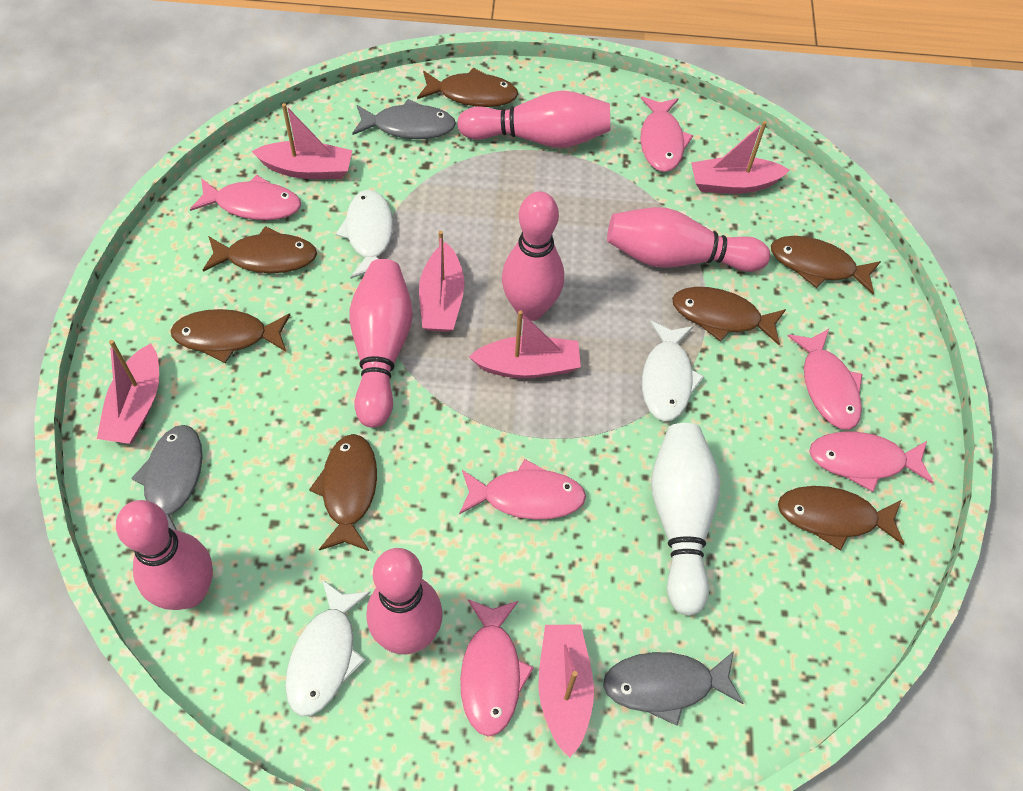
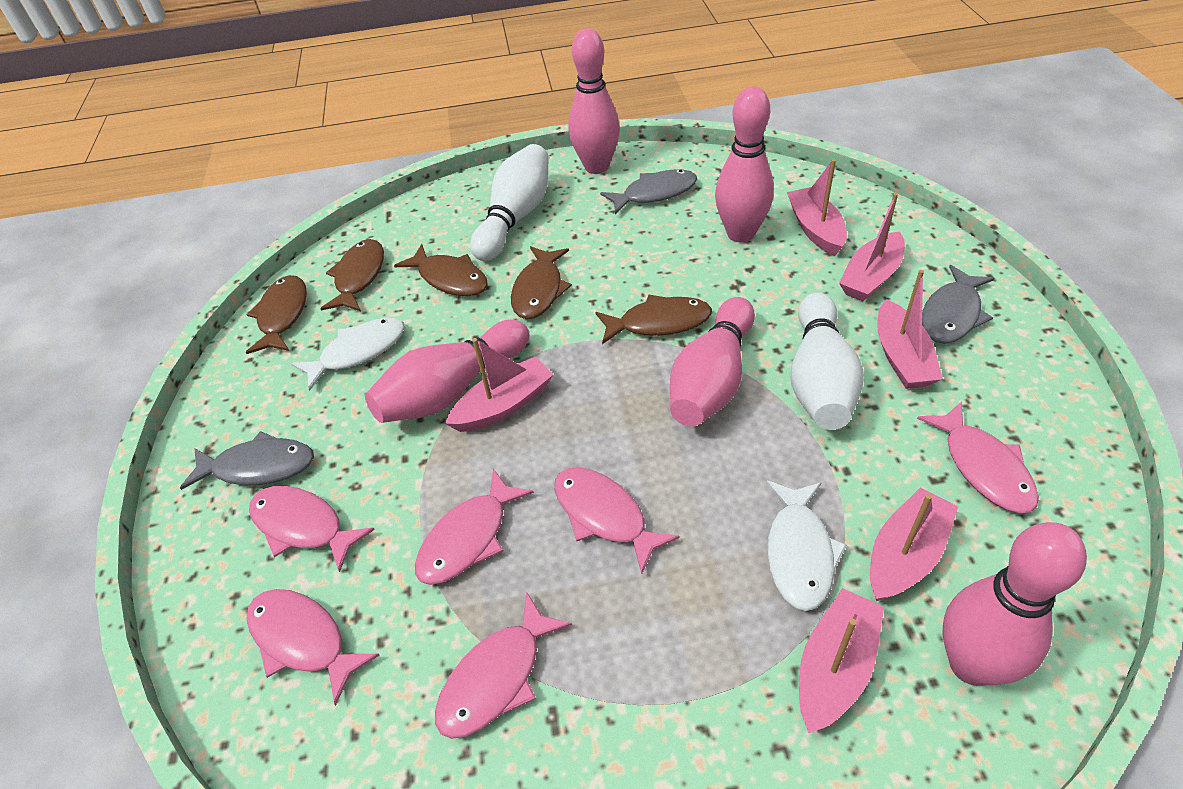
brown fish: 7 -> 5
pink bowling pin: 6 -> 5
white bowling pin: 1 -> 2
white fish: 3 -> 2

